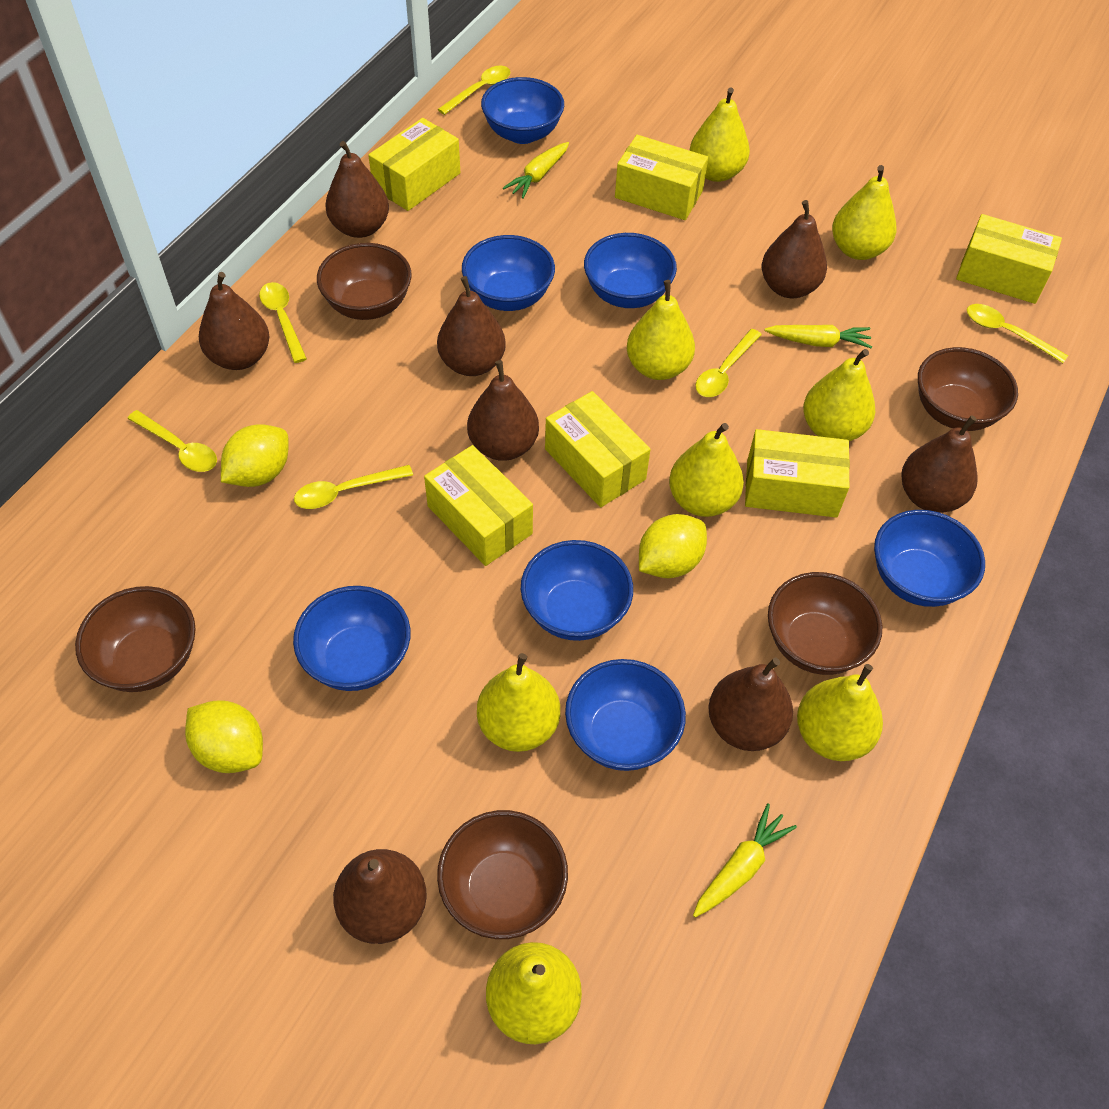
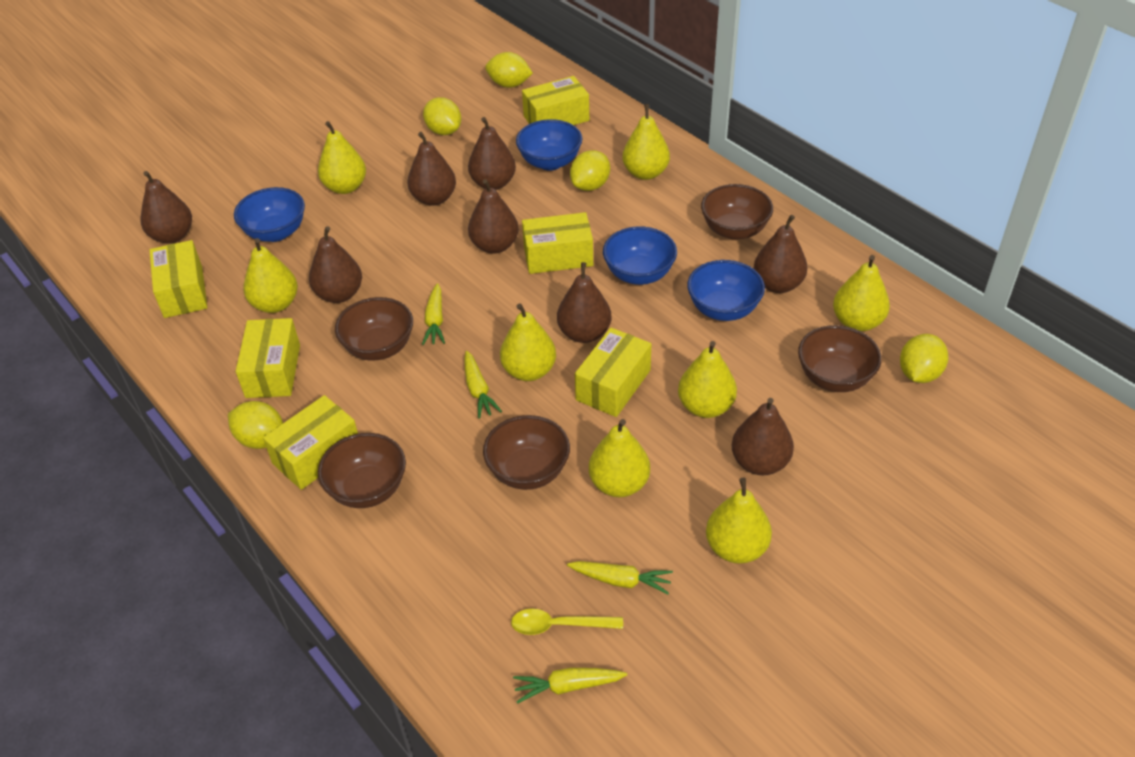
blue bowl: 7 -> 4
yellow carrot: 3 -> 4
yellow lemon: 3 -> 5
yellow spoon: 6 -> 1

